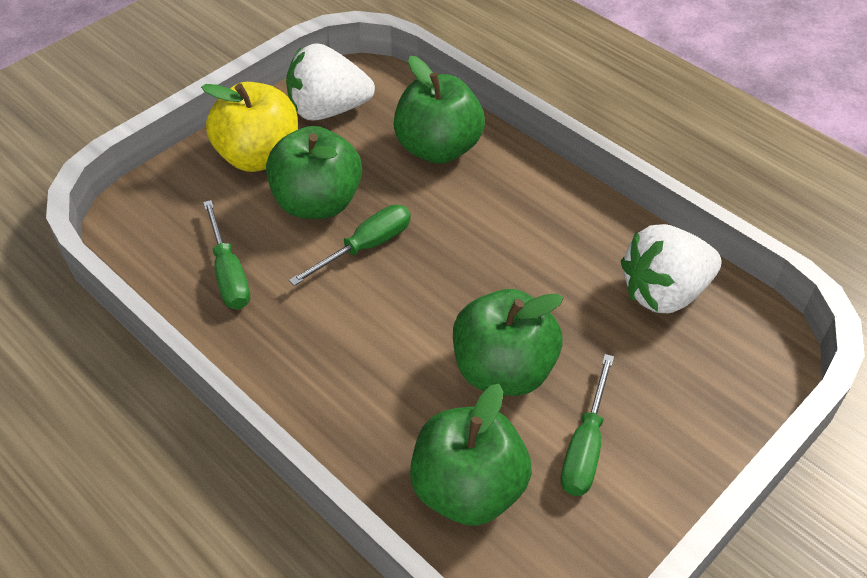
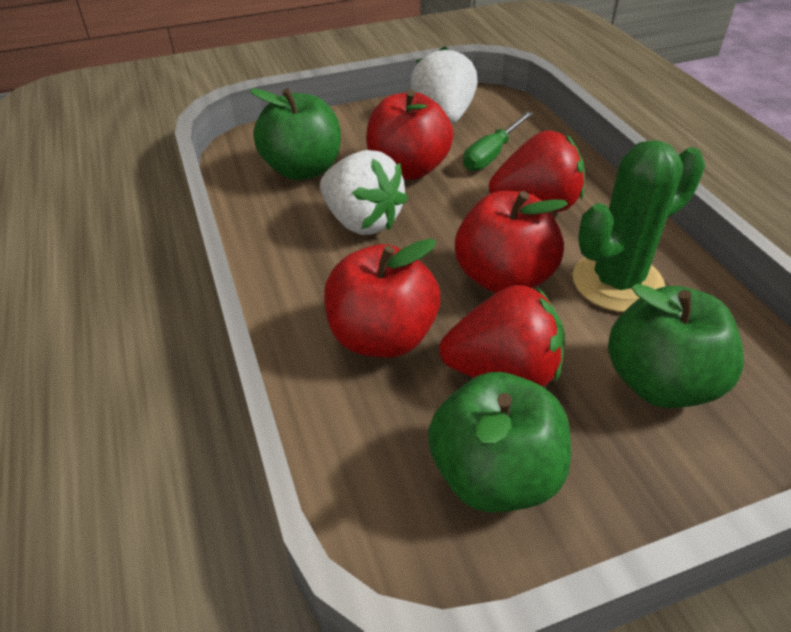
green apple: 4 -> 3
green cactus: 0 -> 1
green screwdriver: 3 -> 1
red apple: 0 -> 3
red strawberry: 0 -> 2
yellow apple: 1 -> 0

